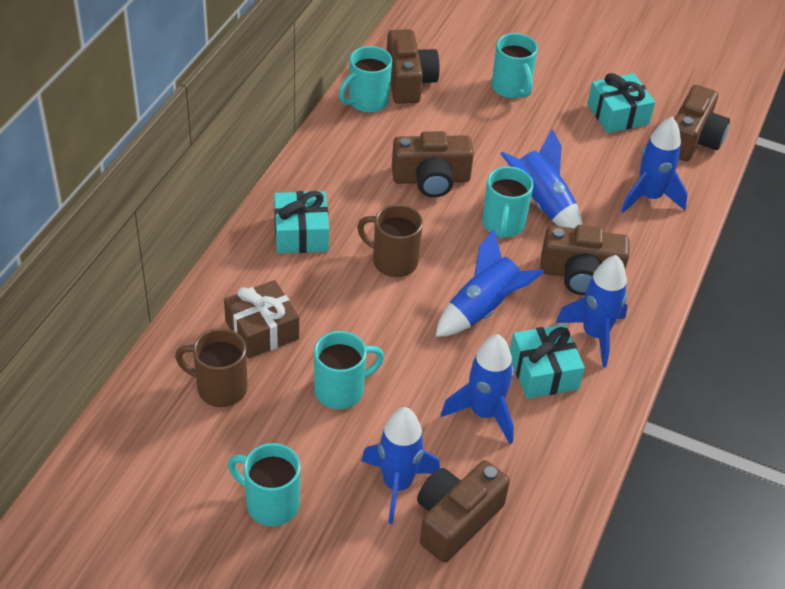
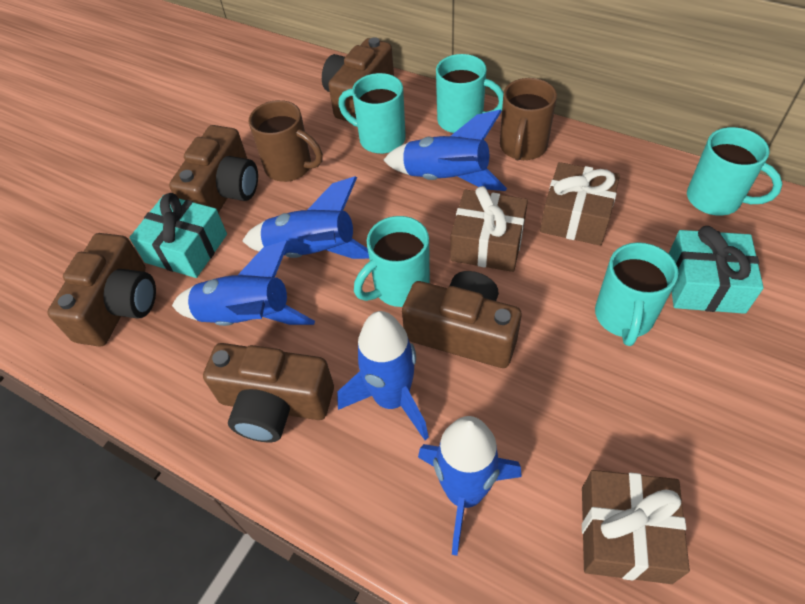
blue rocket: 6 -> 5
brown gift: 1 -> 3
turquoise gift: 3 -> 2

